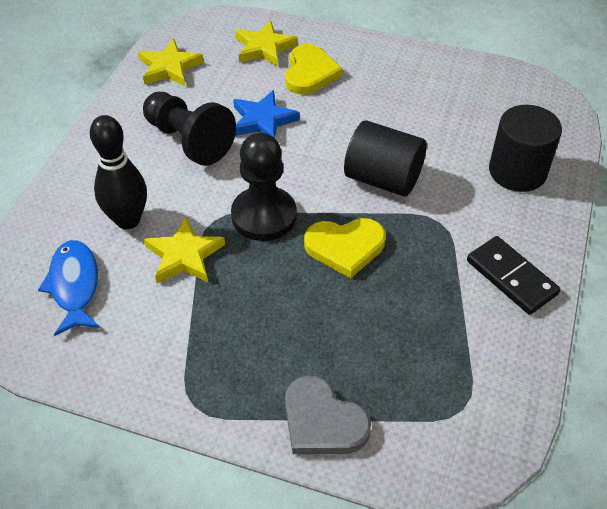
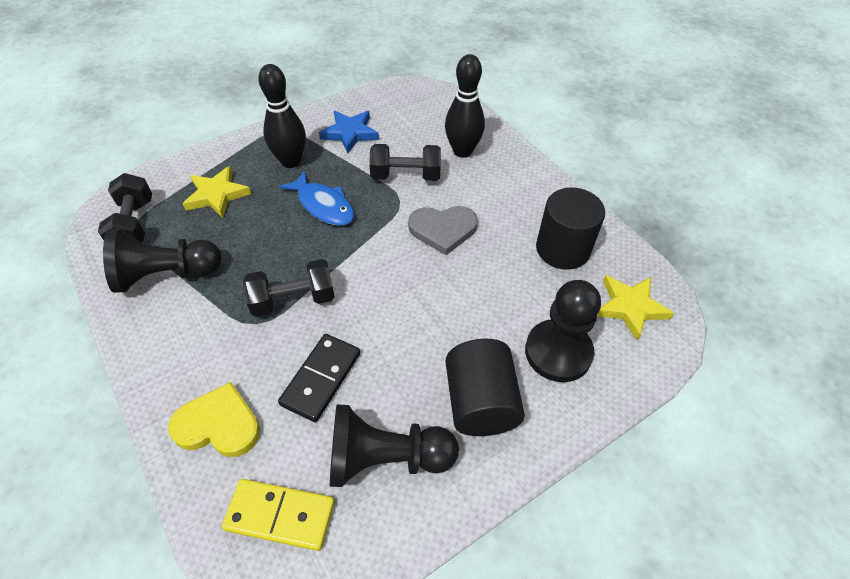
black bowling pin: 1 -> 2
black dumbbell: 0 -> 3
black pawn: 2 -> 3
yellow domino: 0 -> 1
yellow heart: 2 -> 1
yellow star: 3 -> 2

